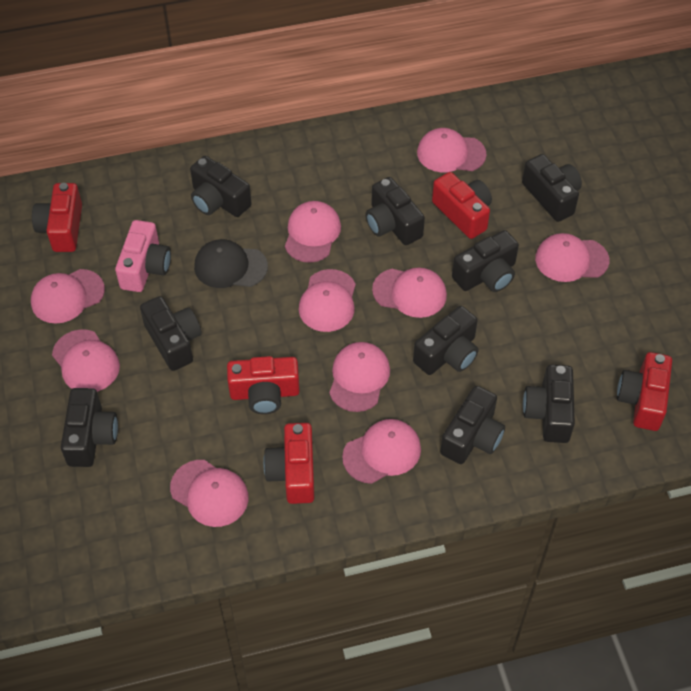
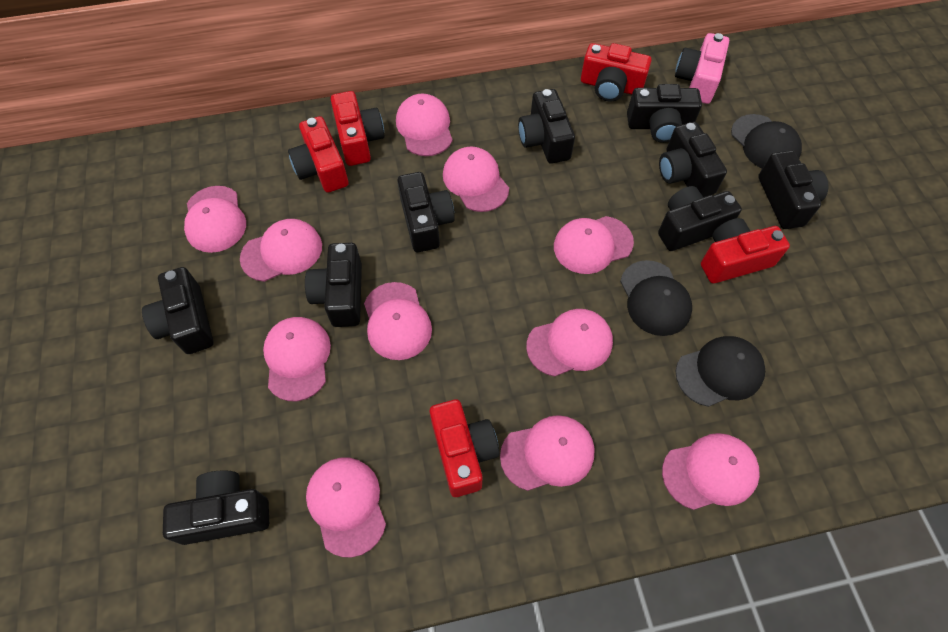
black cap: 1 -> 3
pink cap: 10 -> 11

